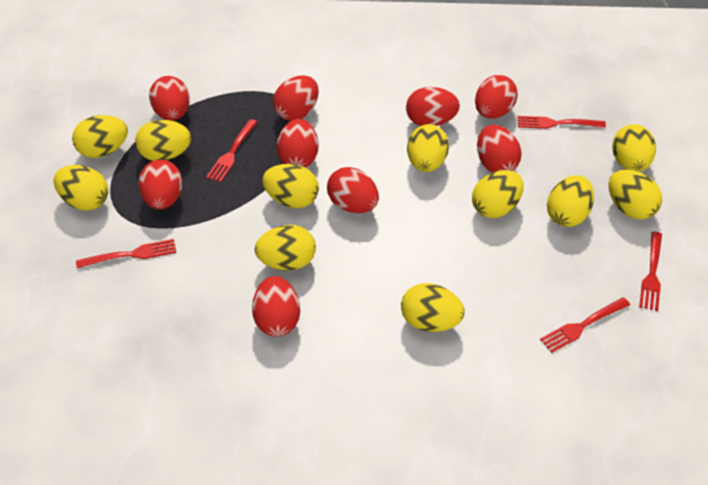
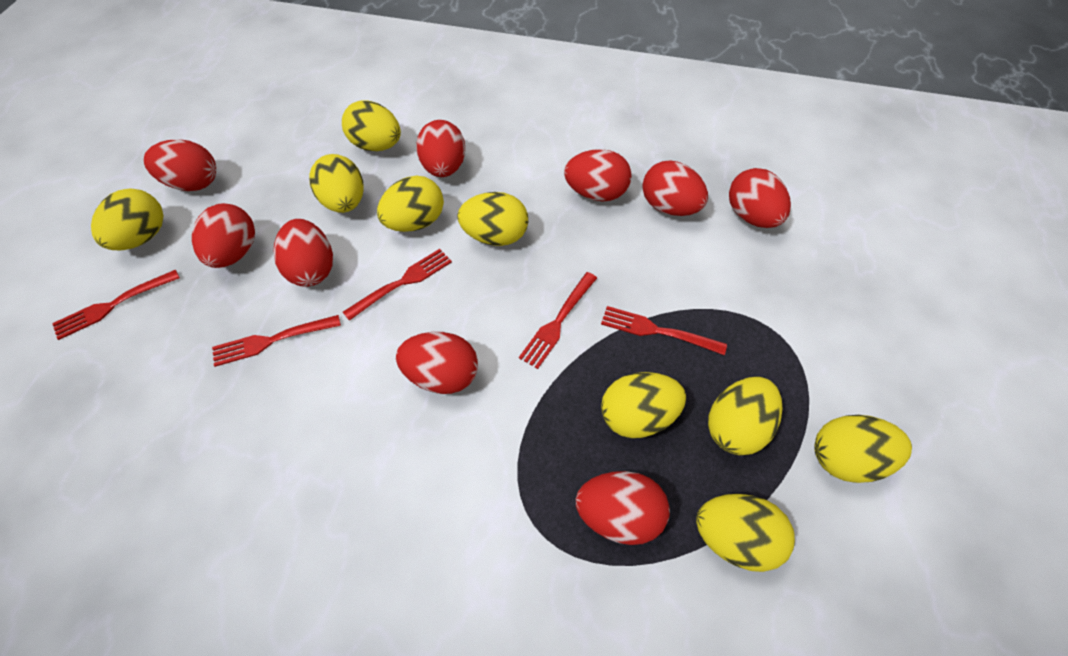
yellow egg: 11 -> 9

